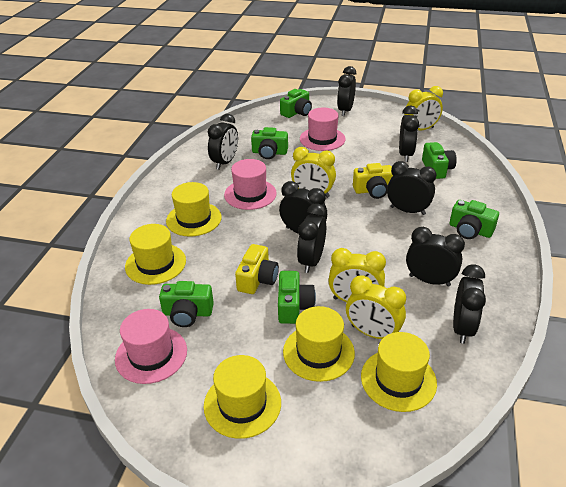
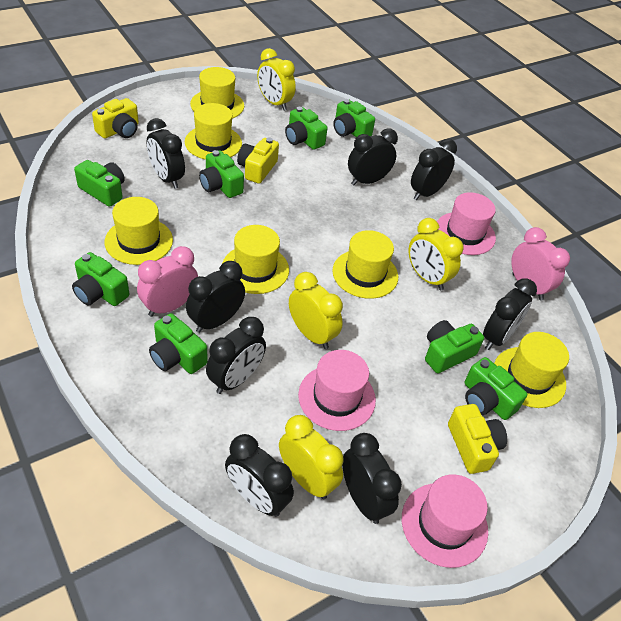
green camera: 6 -> 8
pink clock: 0 -> 2
yellow camera: 2 -> 3
yellow hat: 5 -> 6

